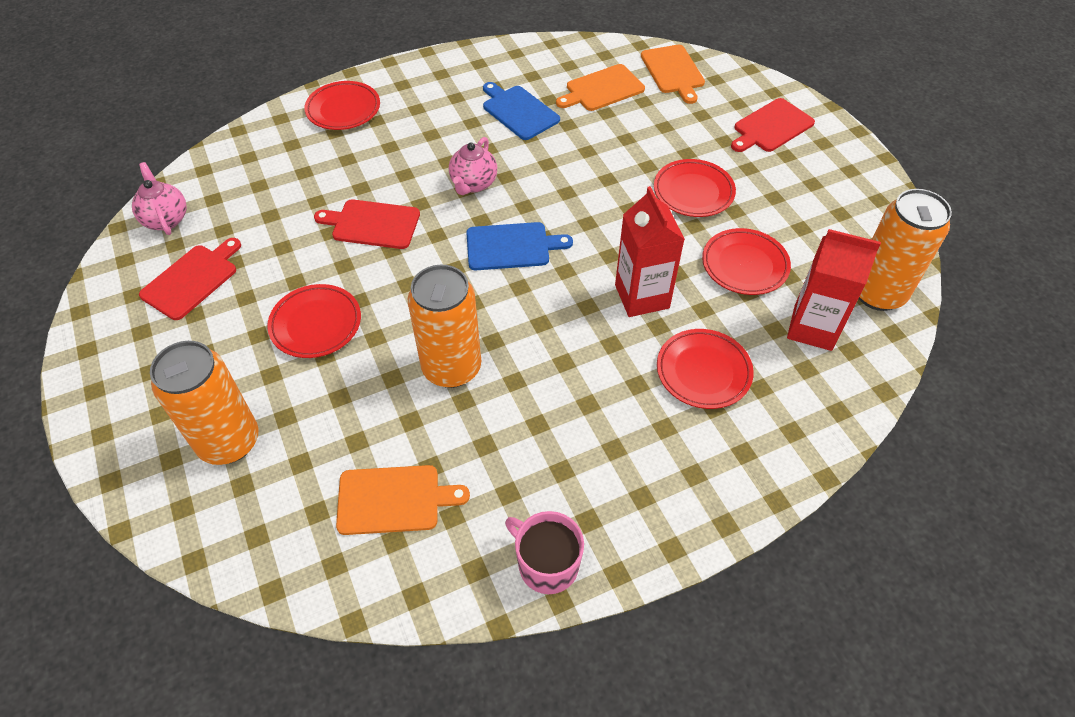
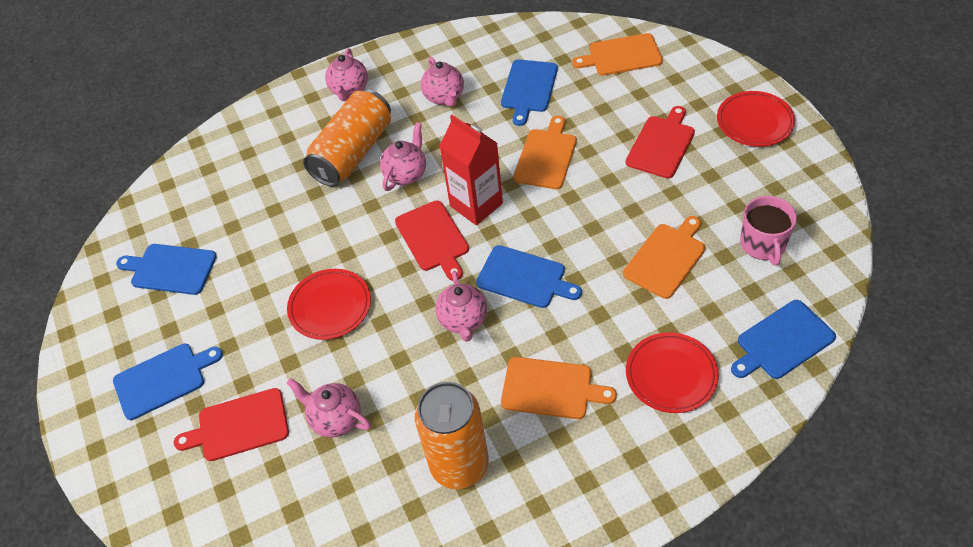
blue cutting board: 2 -> 5
orange can: 3 -> 2
orange cutting board: 3 -> 4
pink teapot: 2 -> 5
red carton: 2 -> 1
red plate: 5 -> 3

